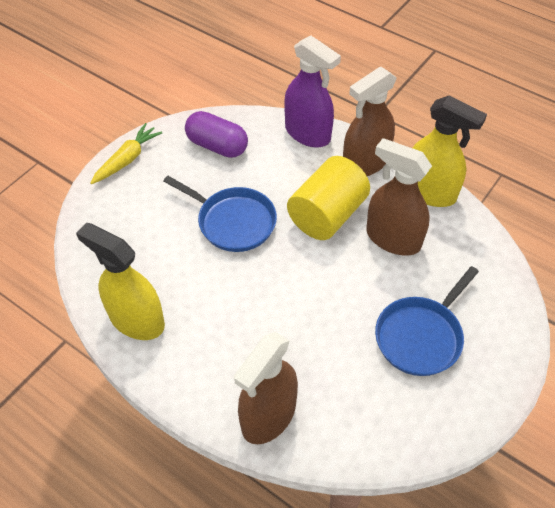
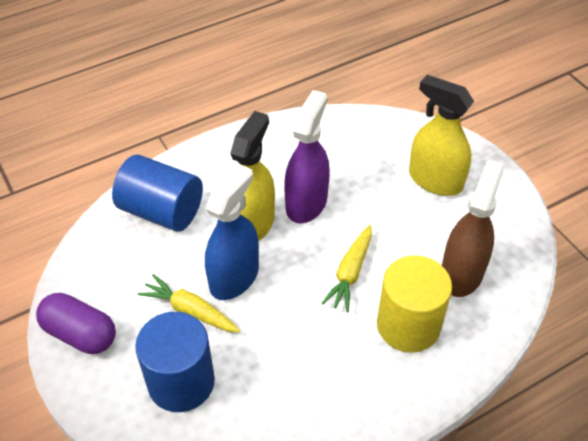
blue cylinder: 0 -> 2
blue pan: 2 -> 0
blue spray bottle: 0 -> 1
brown spray bottle: 3 -> 1
yellow carrot: 1 -> 2

